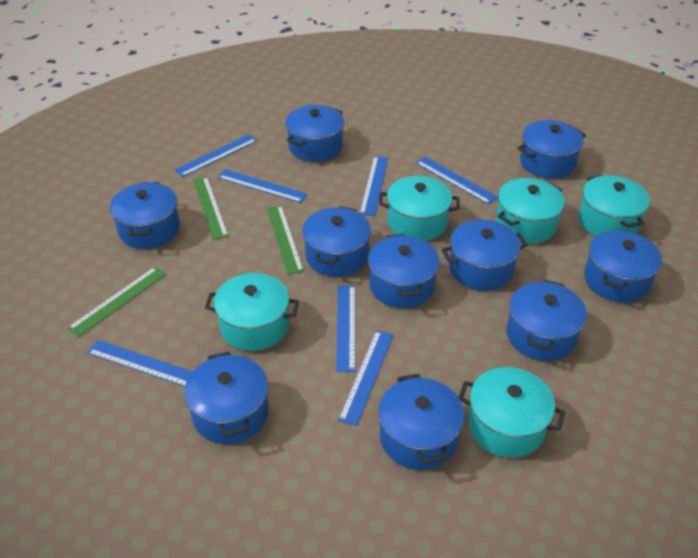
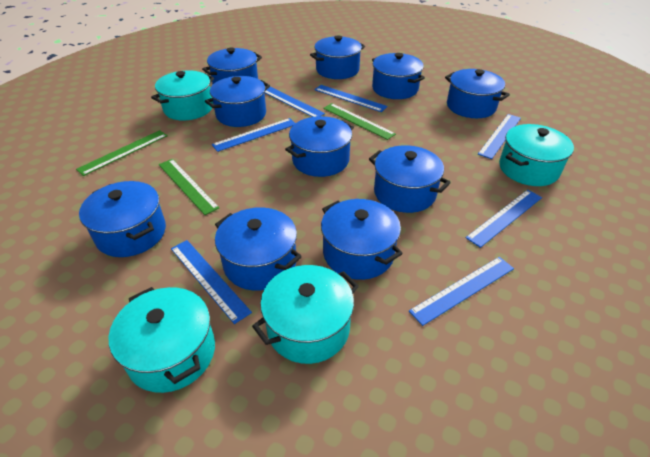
turquoise pot: 5 -> 4

